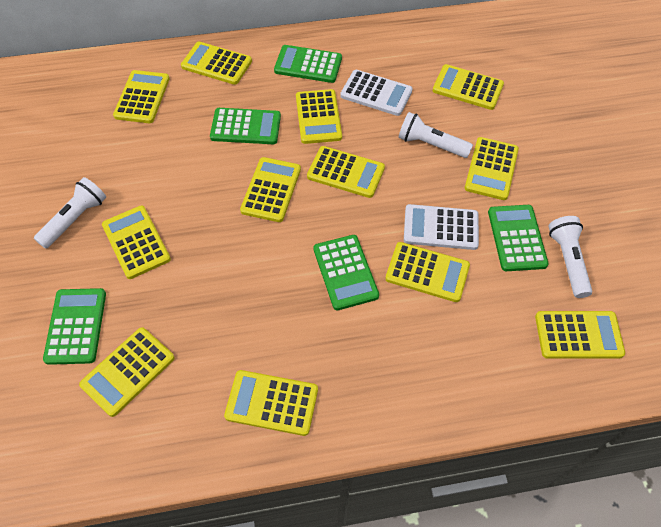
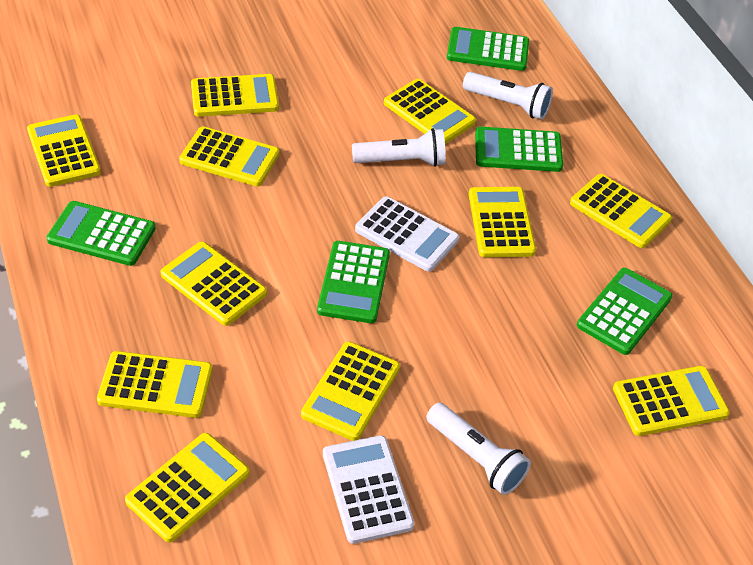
yellow calculator: 12 -> 11

